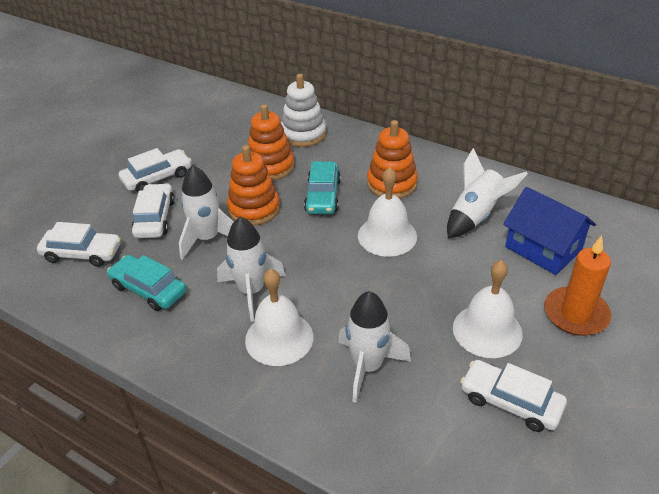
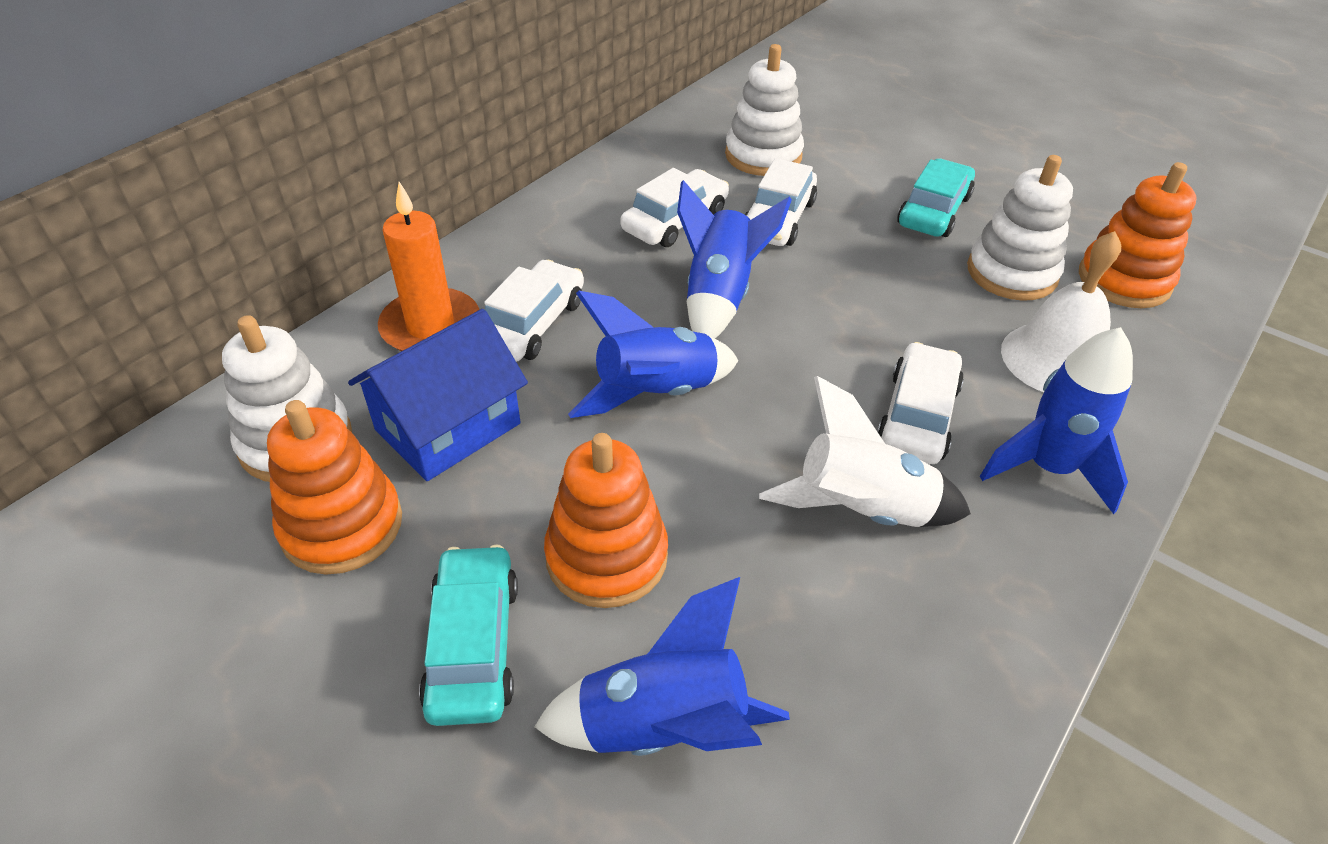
blue rocket: 0 -> 4
white bell: 3 -> 1
white rocket: 4 -> 1
white stacking toy: 1 -> 3

